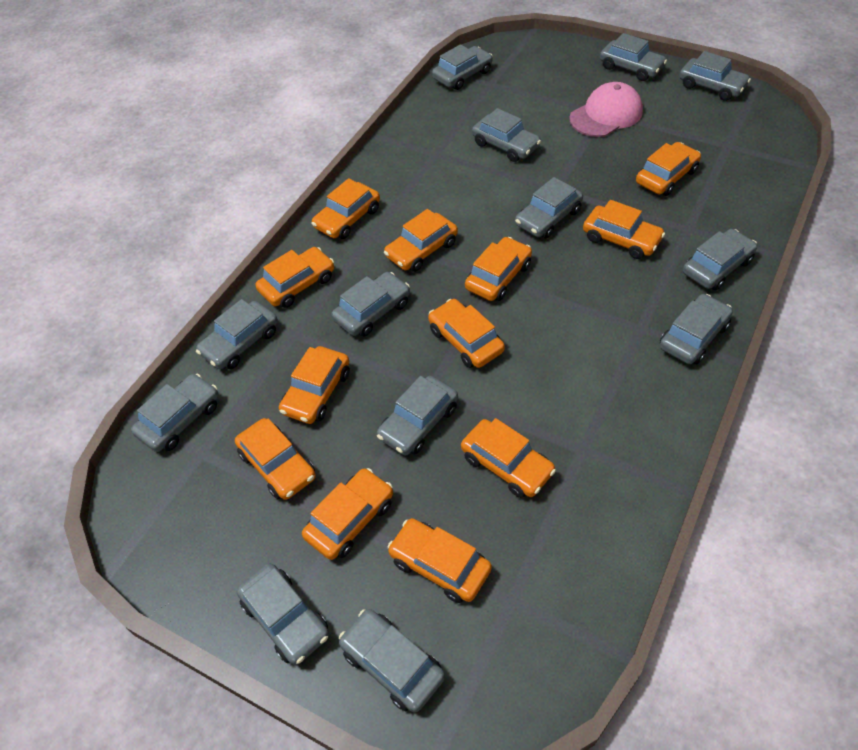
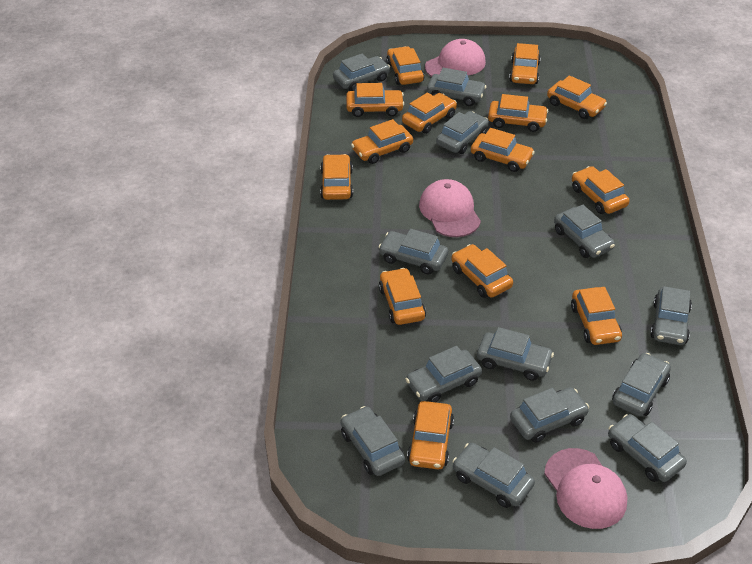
orange car: 12 -> 14
pink cap: 1 -> 3

